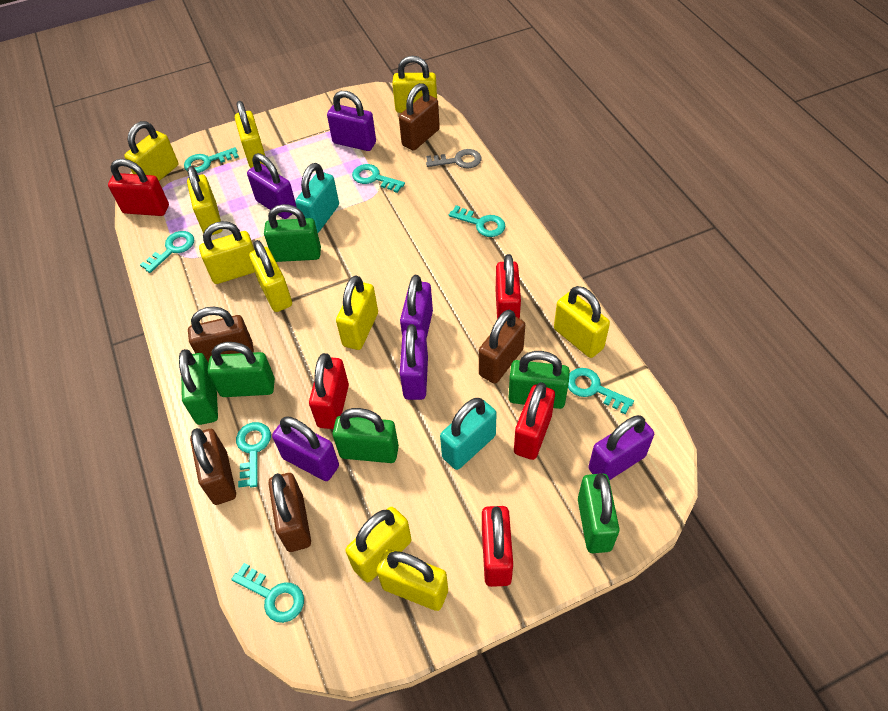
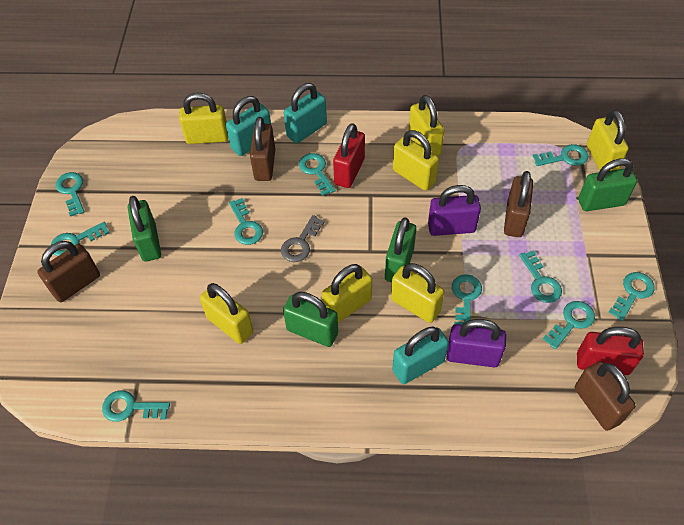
brown padlock: 5 -> 4
green padlock: 6 -> 4
purple padlock: 6 -> 2
red padlock: 5 -> 2
turquoise key: 7 -> 10
turquoise padlock: 2 -> 3
yellow padlock: 10 -> 7

